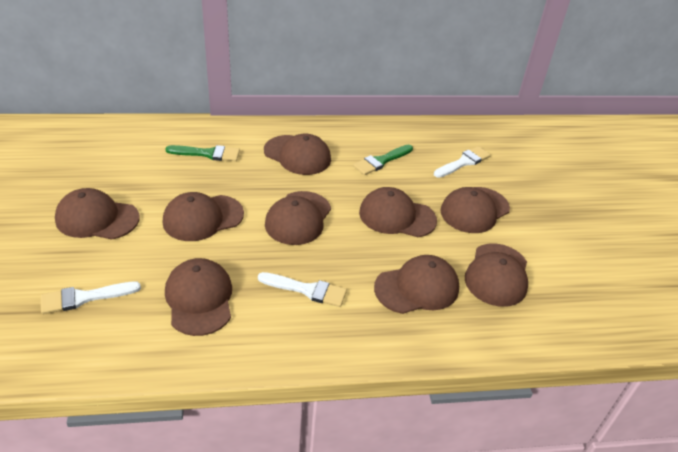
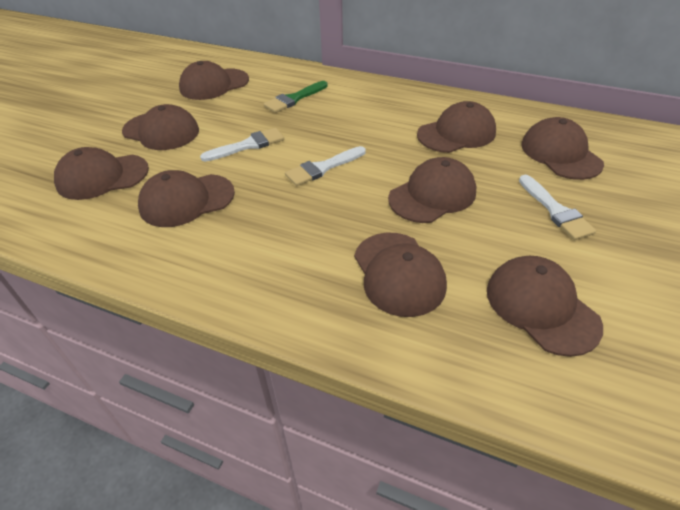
green brush: 2 -> 1

